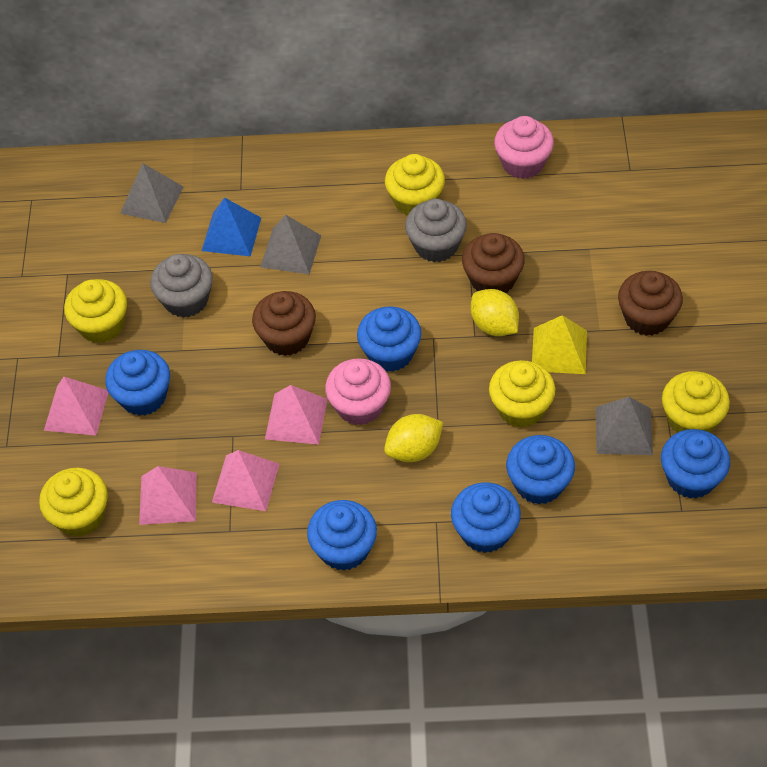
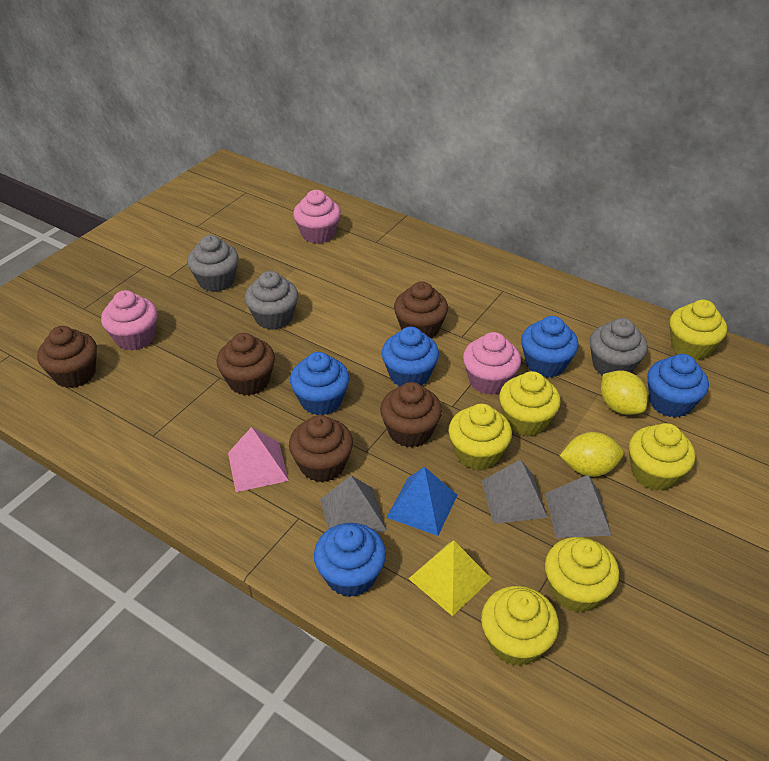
blue cupcake: 6 -> 5
brown cupcake: 3 -> 5
grey cupcake: 2 -> 3
pink cupcake: 2 -> 3
pink pyramid: 4 -> 1
yellow cupcake: 5 -> 6

